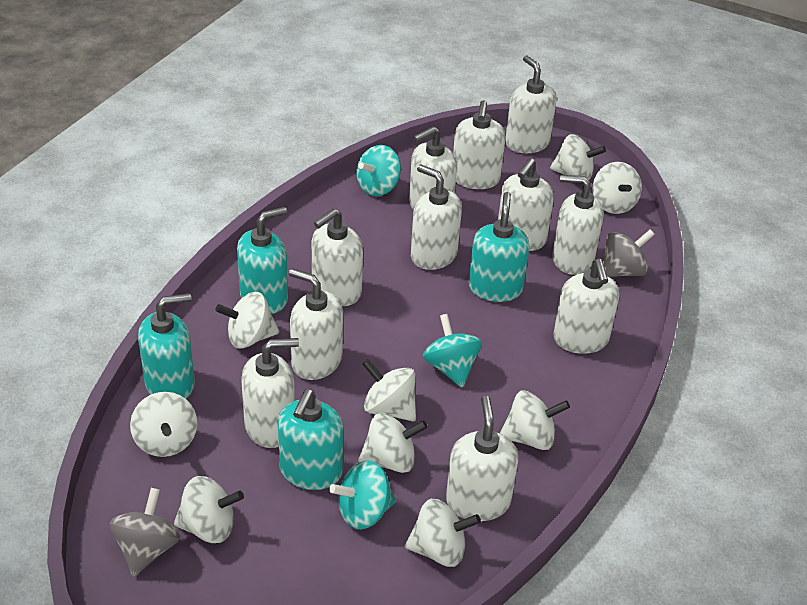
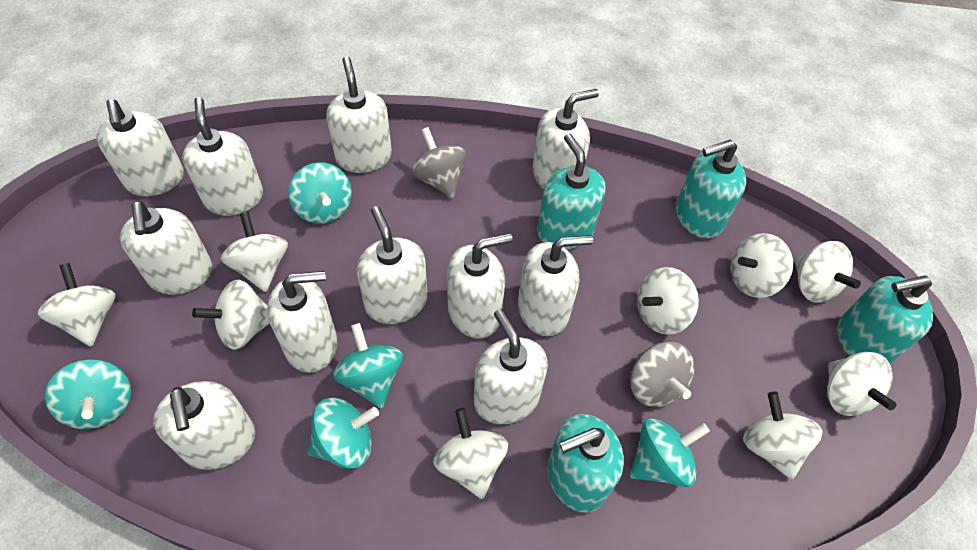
turquoise spinning top: 3 -> 5

